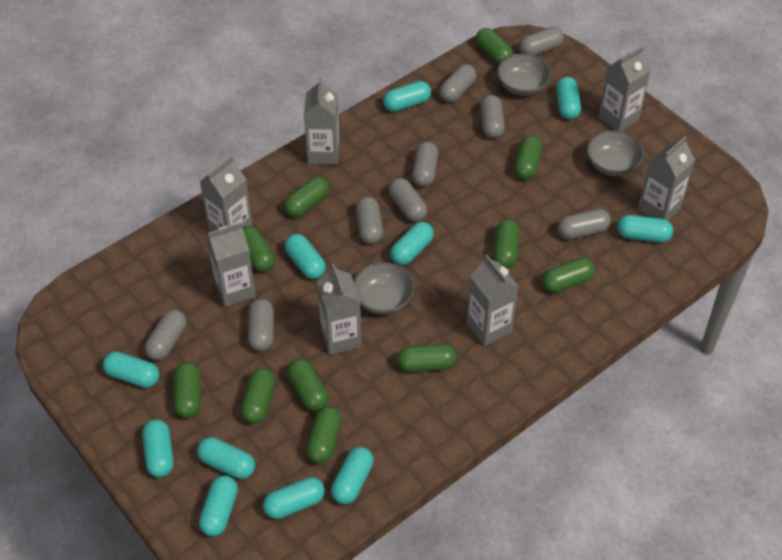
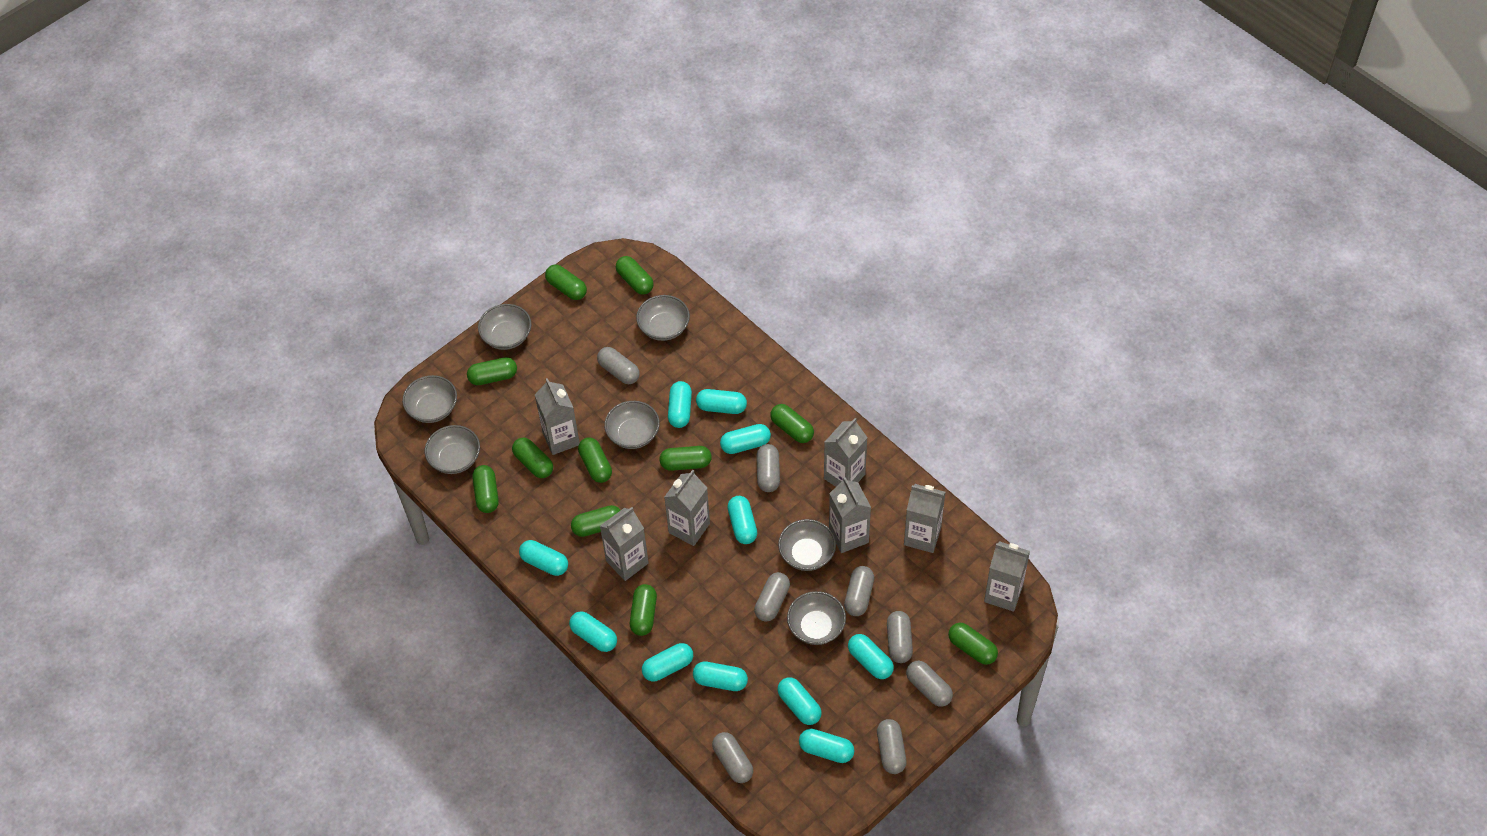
grey bowl: 3 -> 7
grey capsule: 9 -> 8

